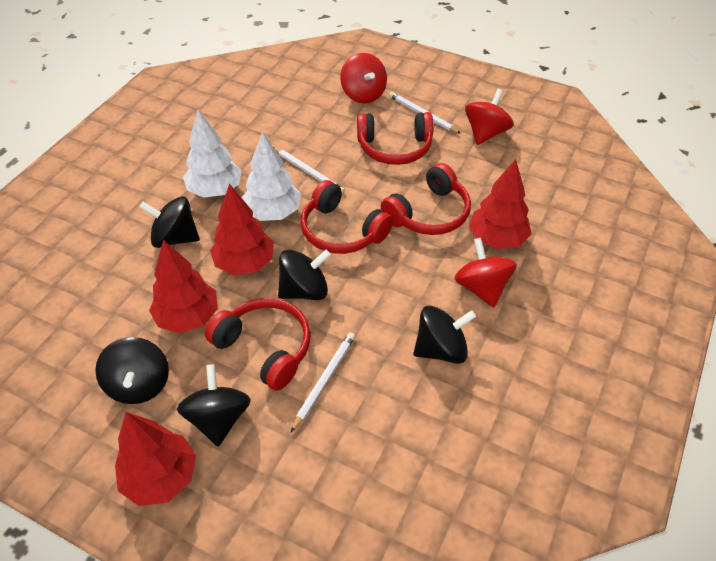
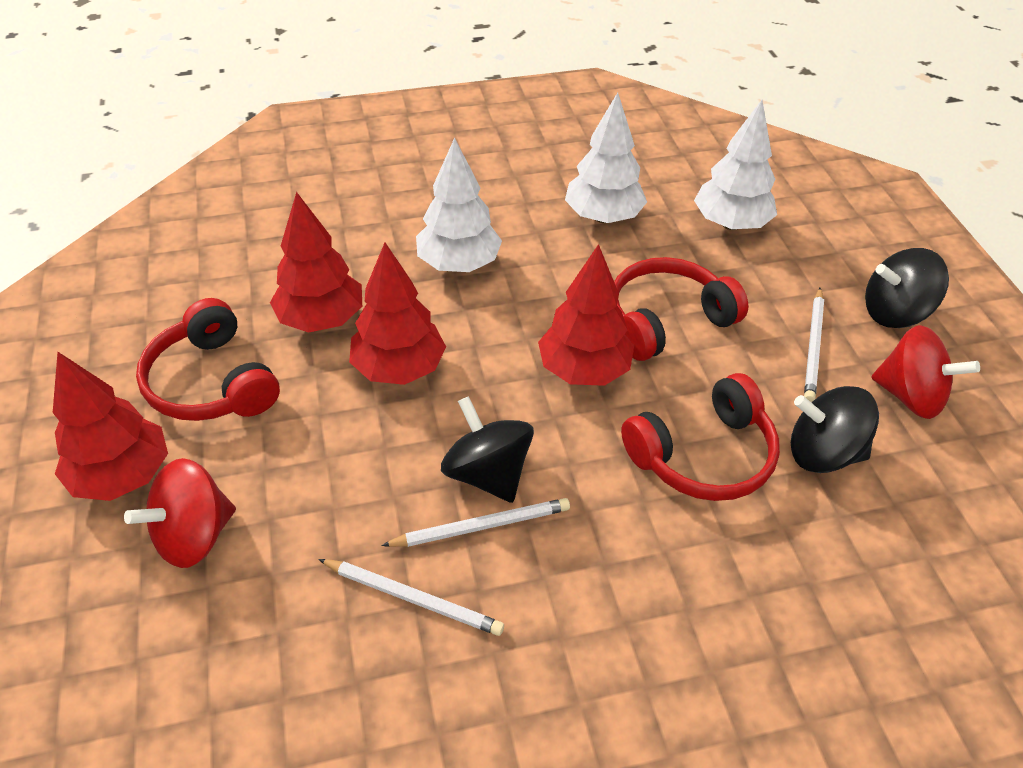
black spinning top: 5 -> 3
red headphones: 4 -> 3
red spinning top: 3 -> 2
white tree: 2 -> 3

